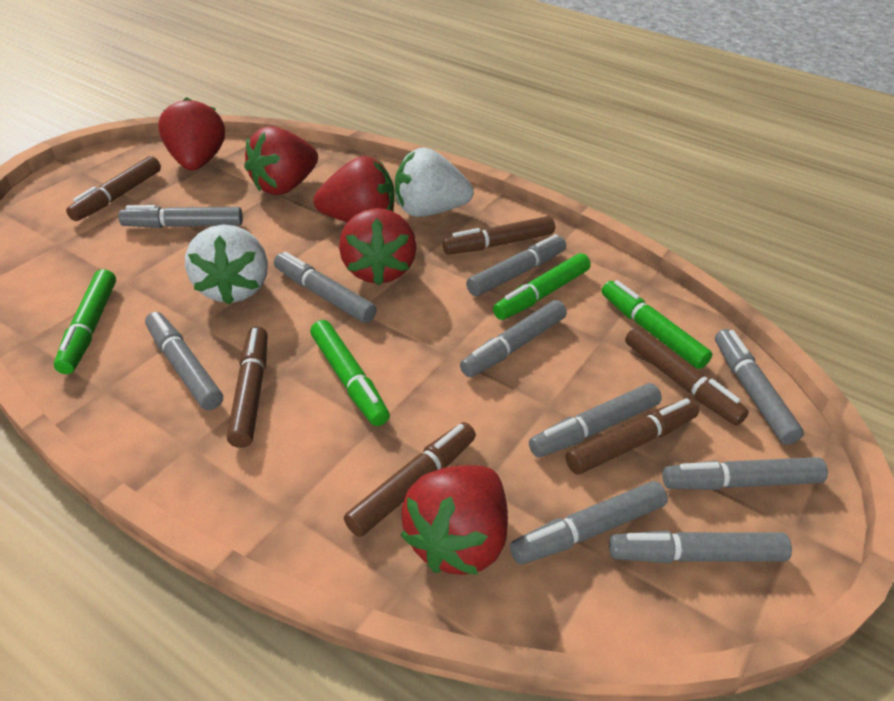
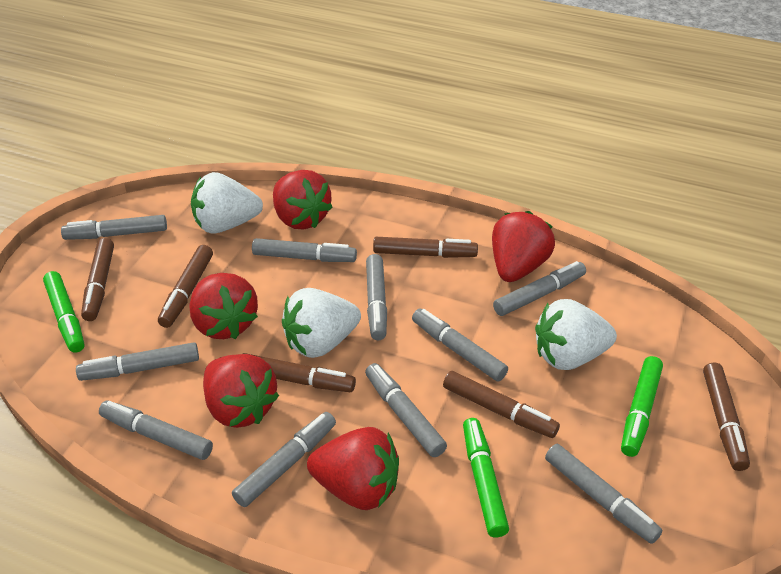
green marker: 4 -> 3
white strawberry: 2 -> 3

